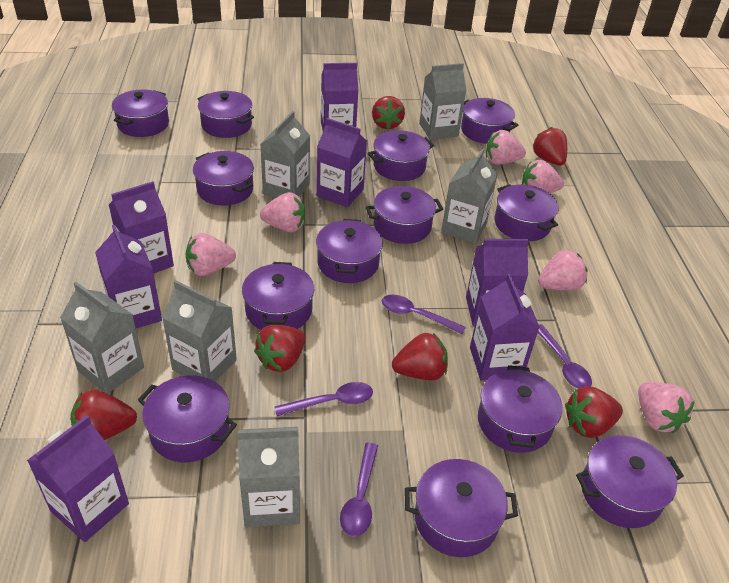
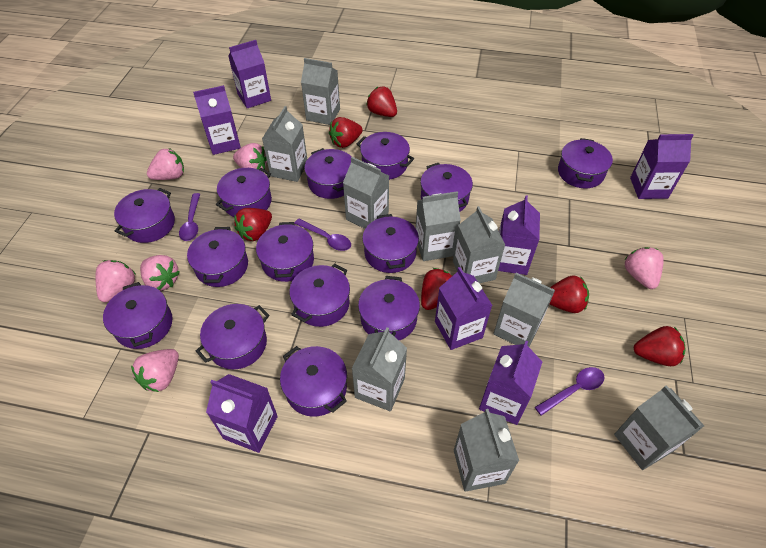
grey carton: 6 -> 9
purple pot: 13 -> 14
purple spoon: 4 -> 3

